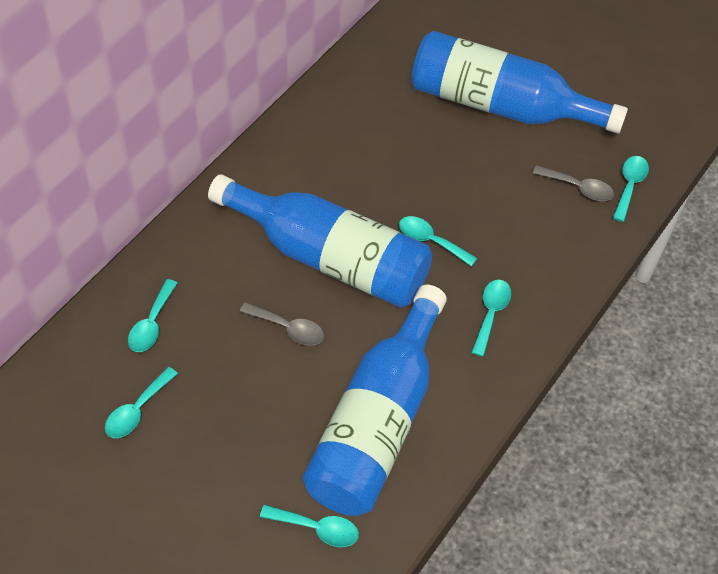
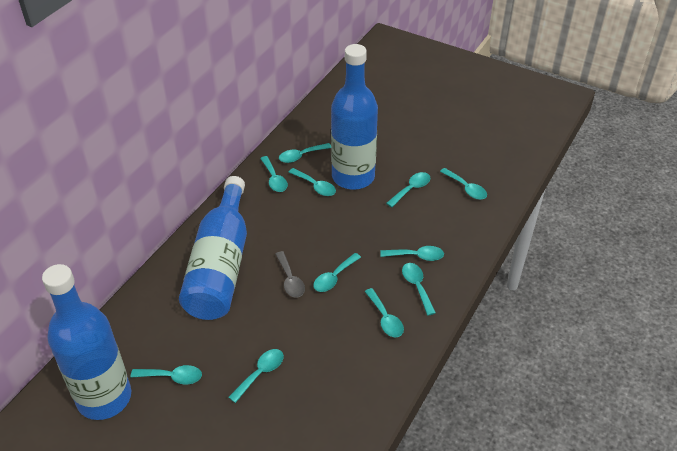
grey spoon: 2 -> 1
turquoise spoon: 6 -> 11

